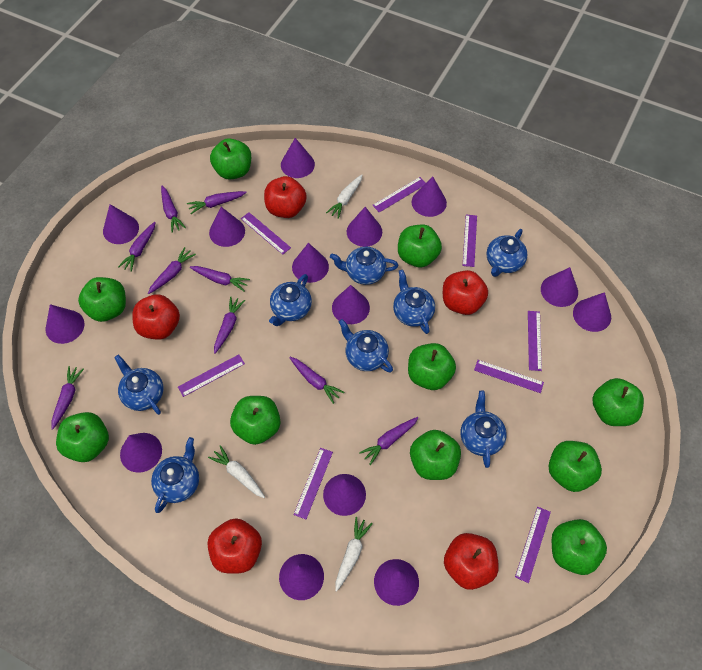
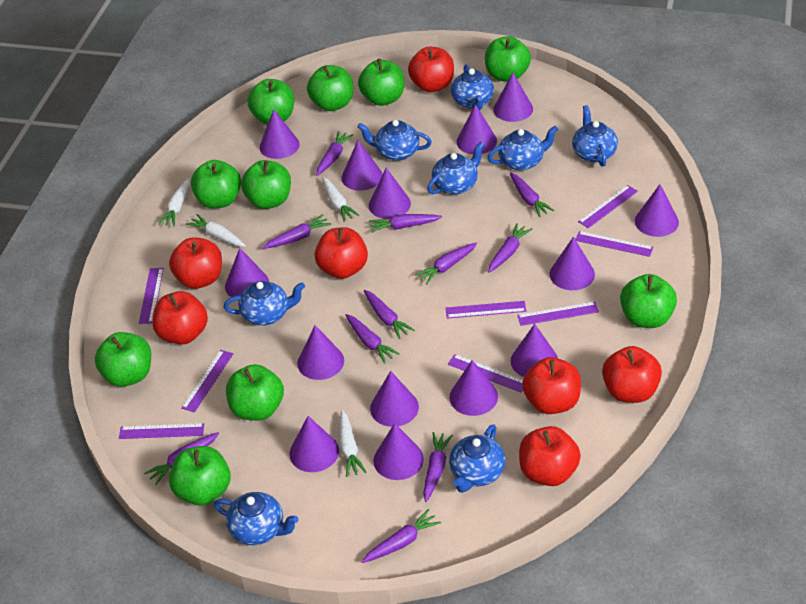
purple carrot: 9 -> 11
red apple: 5 -> 7
white carrot: 3 -> 4

